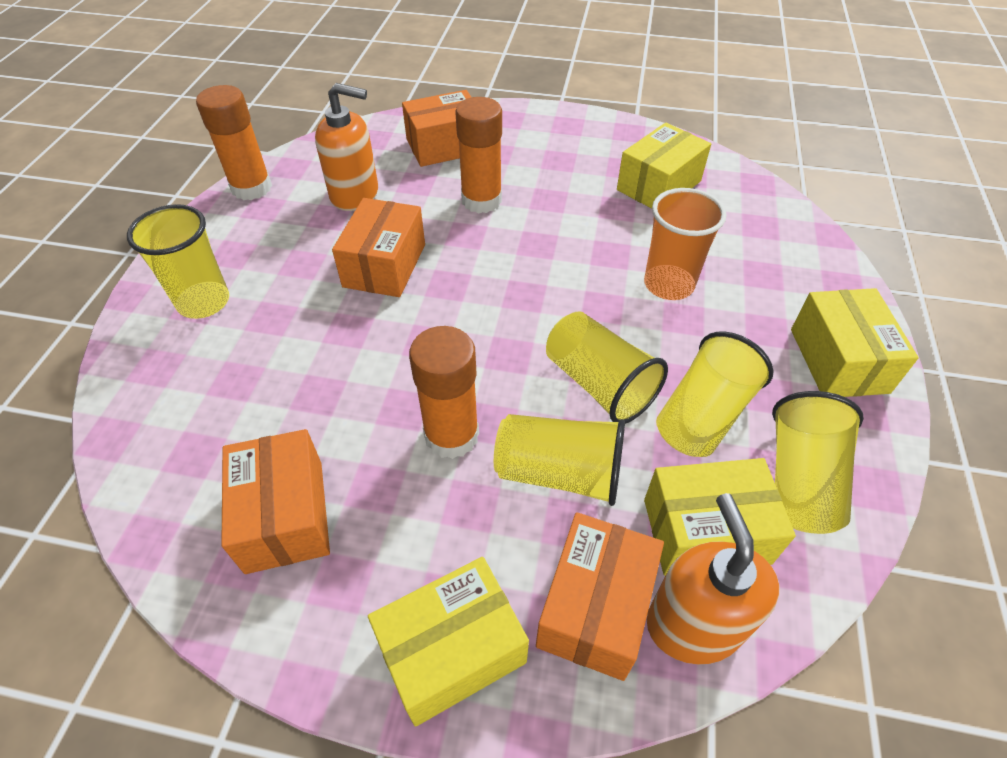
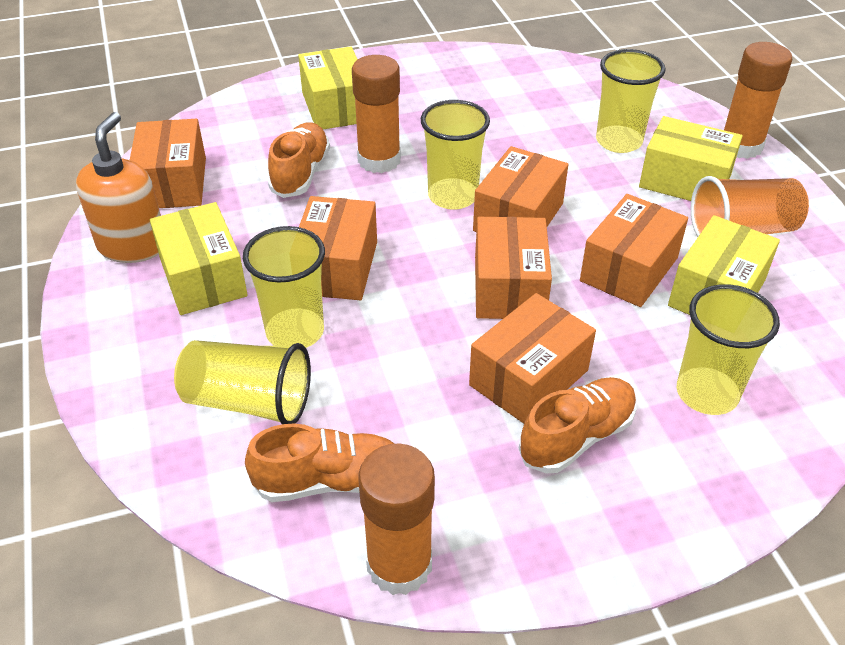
orange box: 4 -> 6
orange shoe: 0 -> 3
orange soap dispenser: 2 -> 1

